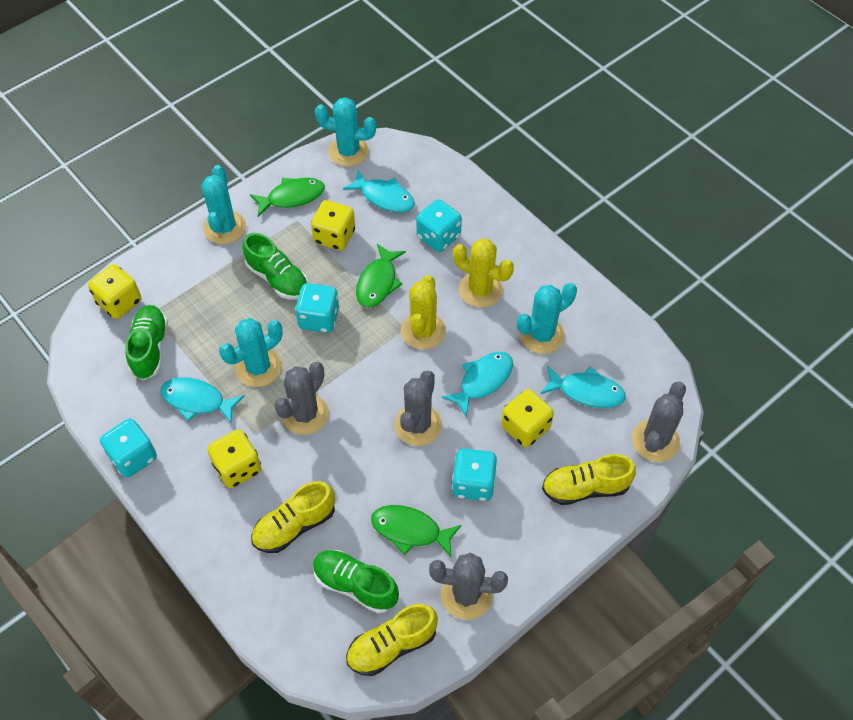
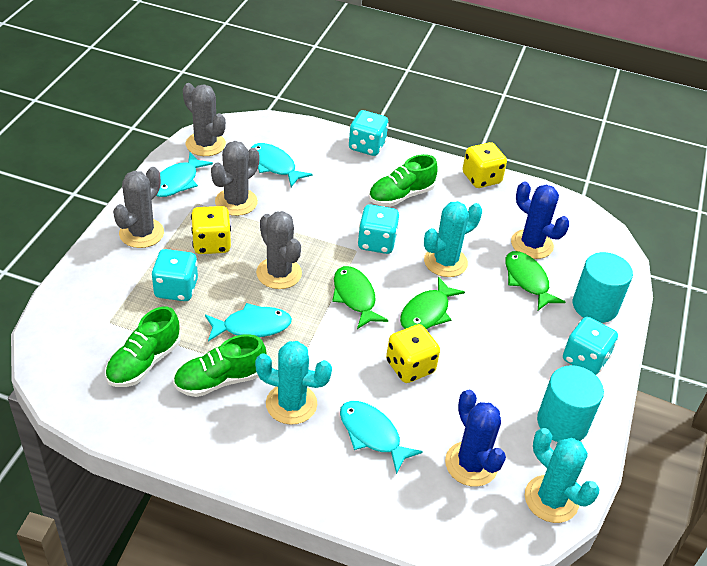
blue cactus: 0 -> 2
turquoise cactus: 4 -> 3
turquoise cylinder: 0 -> 2
yellow cactus: 2 -> 0
yellow dice: 4 -> 3
yellow shoe: 3 -> 0

